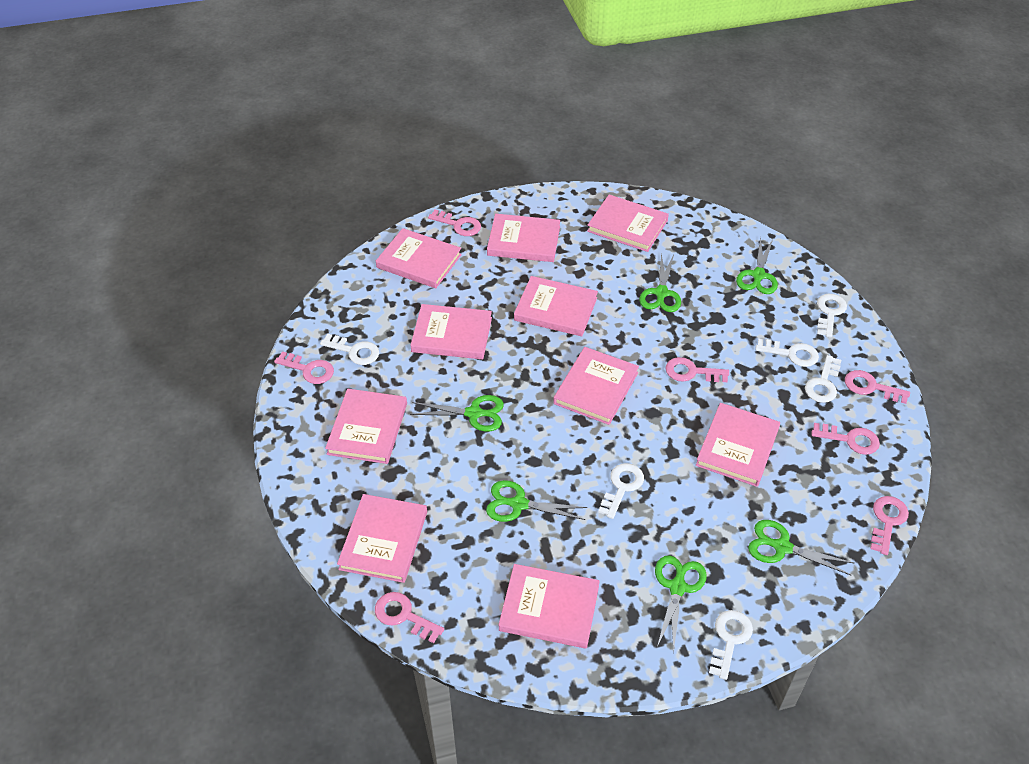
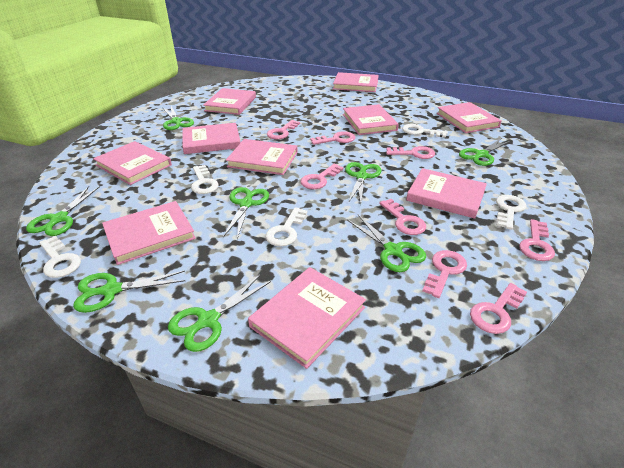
green scissors: 6 -> 8
pink key: 7 -> 8
white key: 6 -> 5

